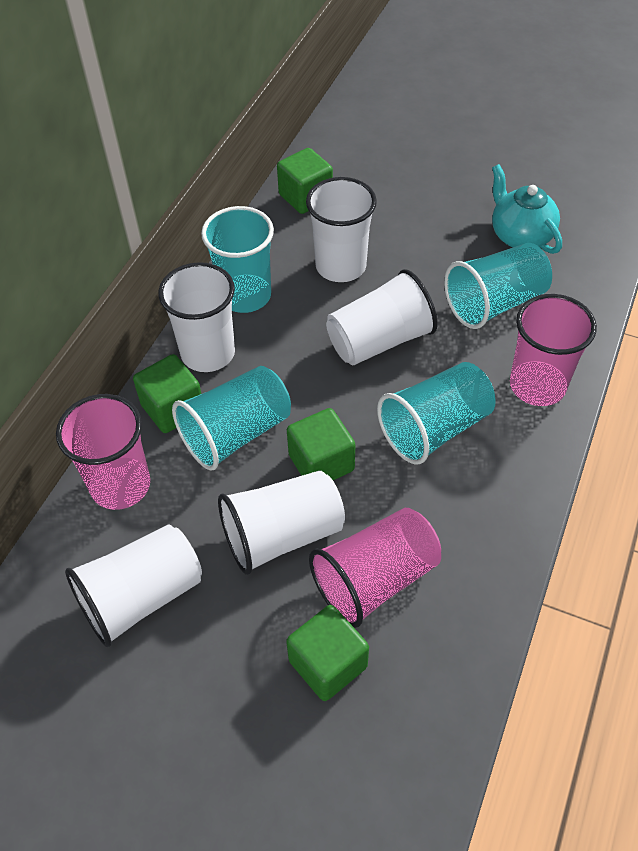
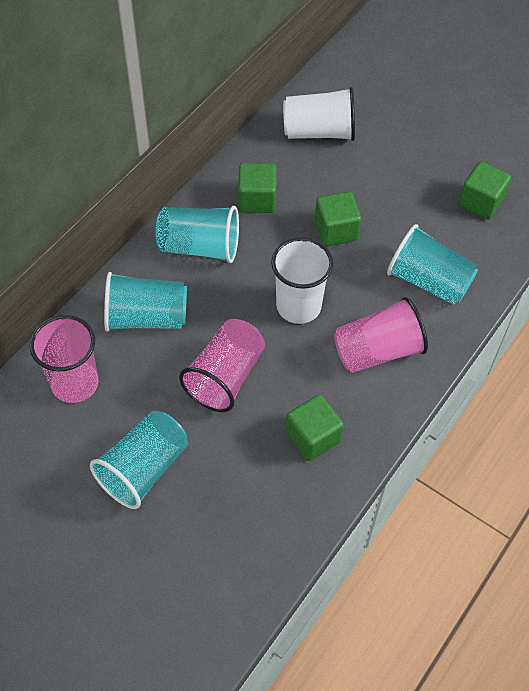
turquoise teapot: 1 -> 0
white cup: 5 -> 2

